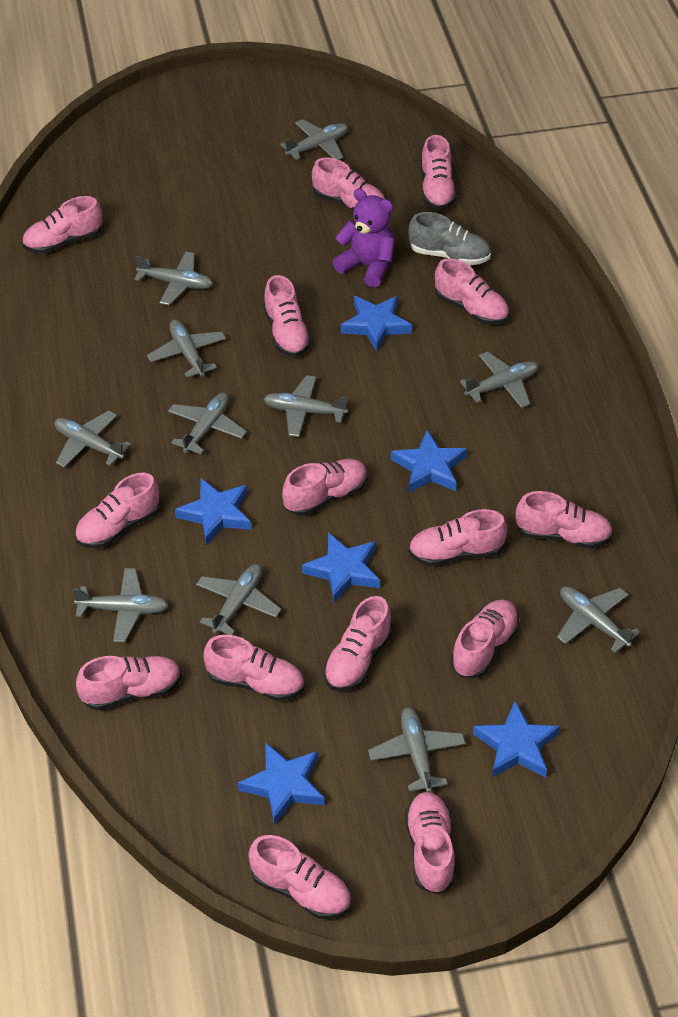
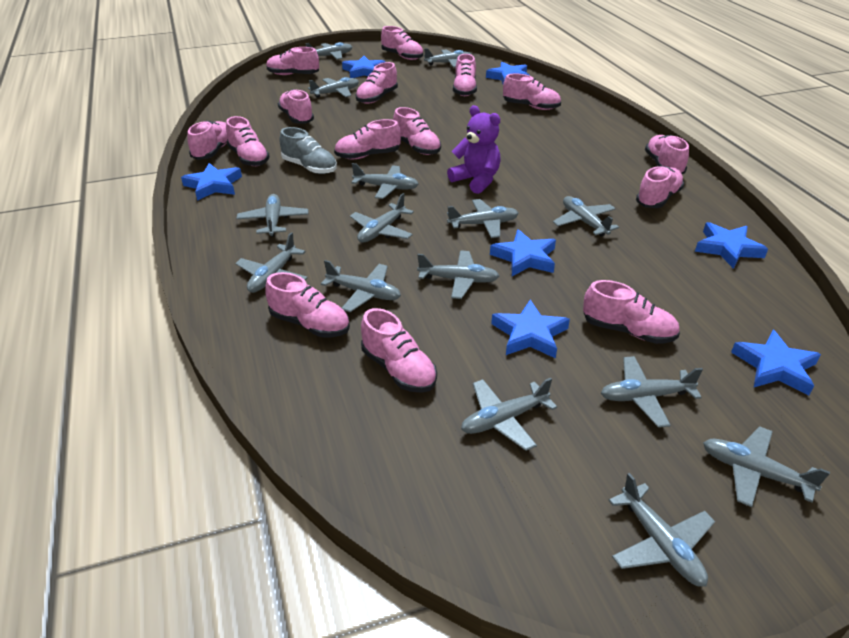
blue star: 6 -> 7
grey plane: 11 -> 15

